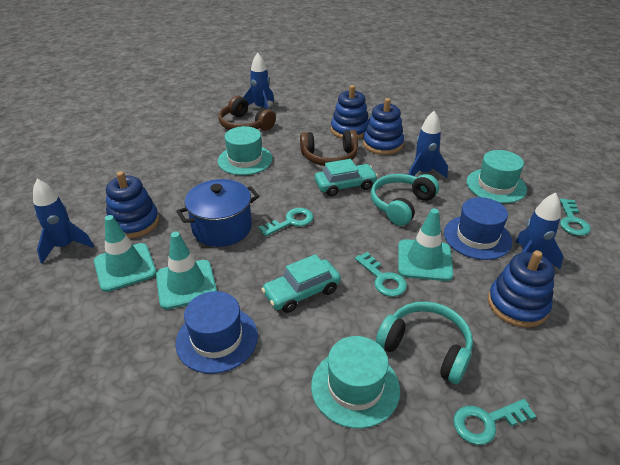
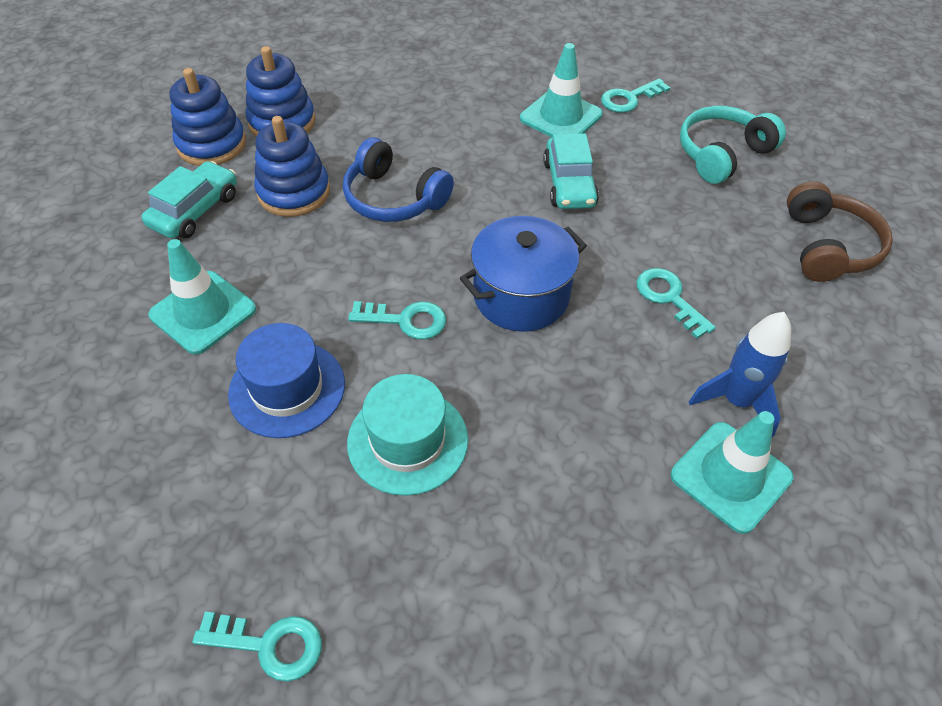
blue hat: 2 -> 1
blue headphones: 0 -> 1
blue rocket: 4 -> 1
blue stacking toy: 4 -> 3
brown headphones: 2 -> 1
turquoise hat: 3 -> 1
turquoise headphones: 2 -> 1

